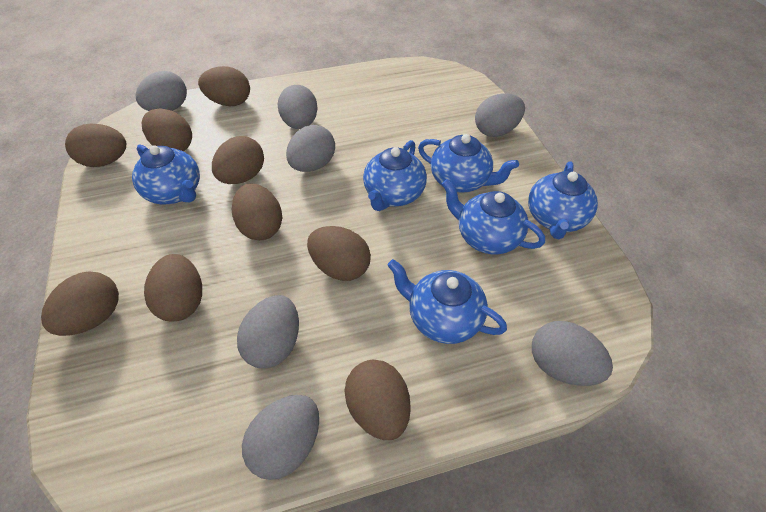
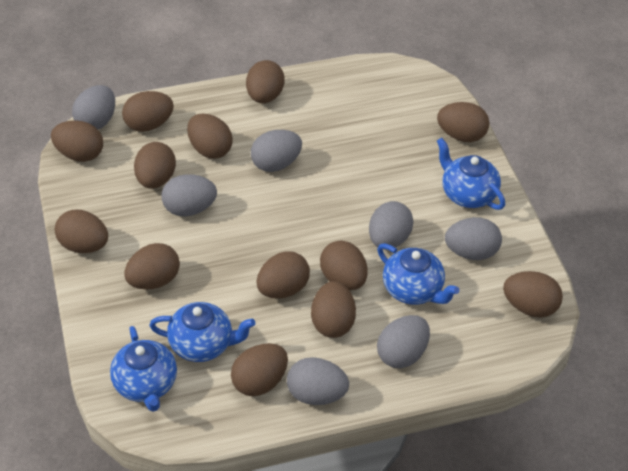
blue teapot: 6 -> 4
brown egg: 9 -> 13

